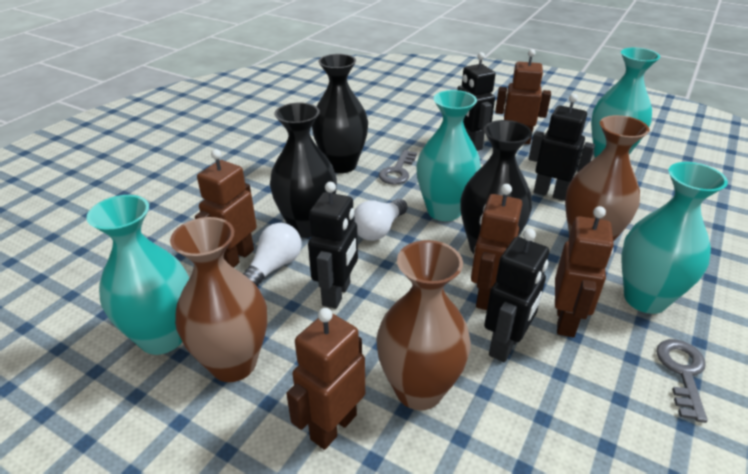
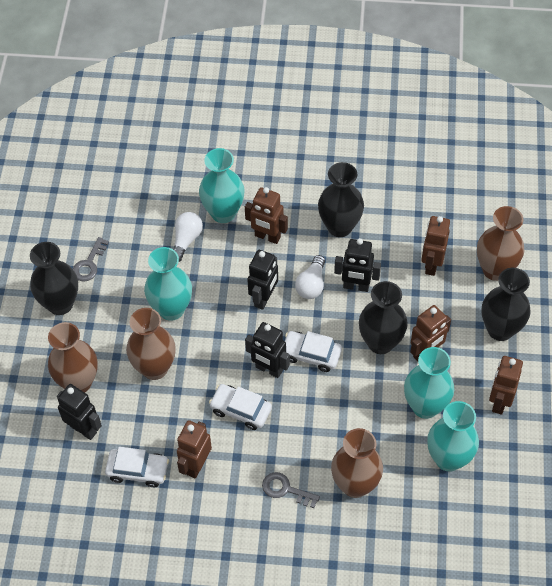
black vase: 3 -> 4
brown vase: 3 -> 4
white car: 0 -> 3

